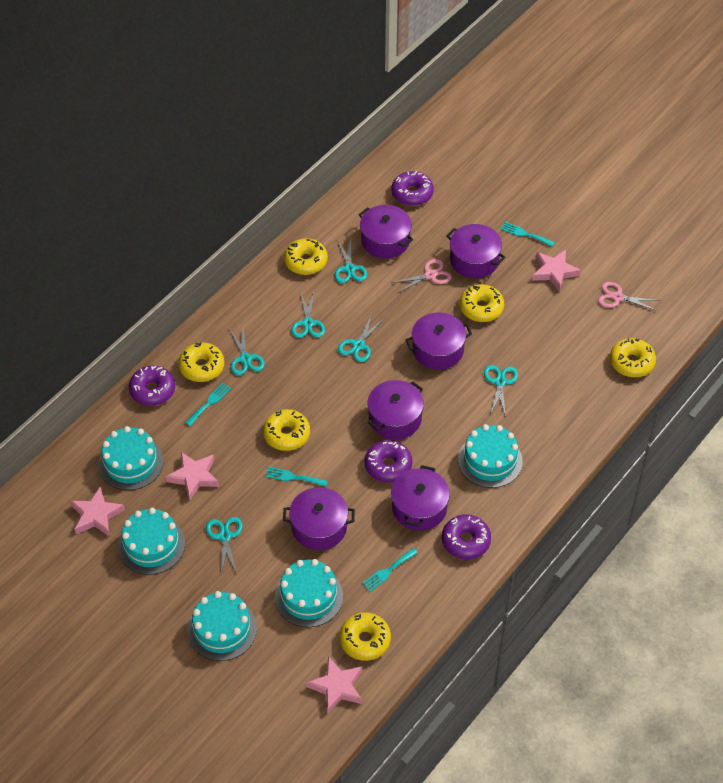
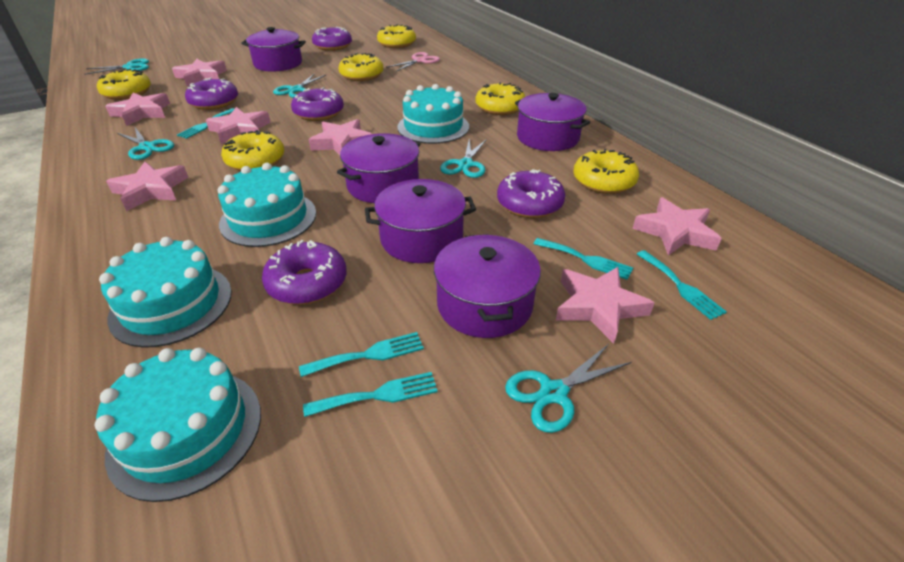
pink scissors: 2 -> 1
pink star: 4 -> 7
purple donut: 4 -> 5
purple pot: 6 -> 5
turquoise cake: 5 -> 4
turquoise fork: 4 -> 5
turquoise scissors: 6 -> 5

